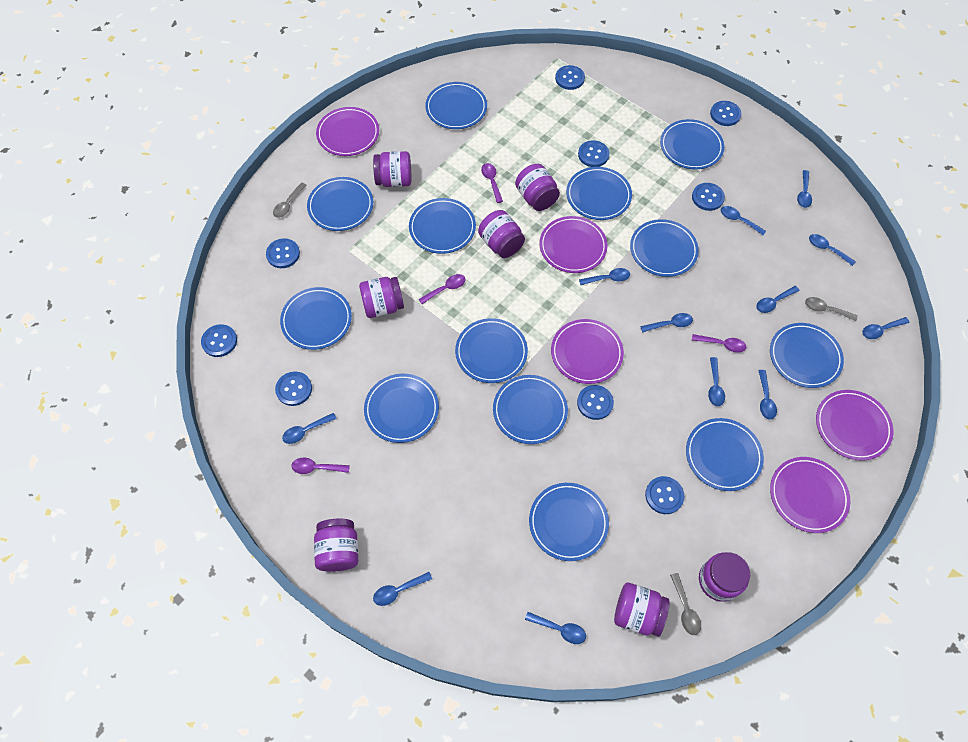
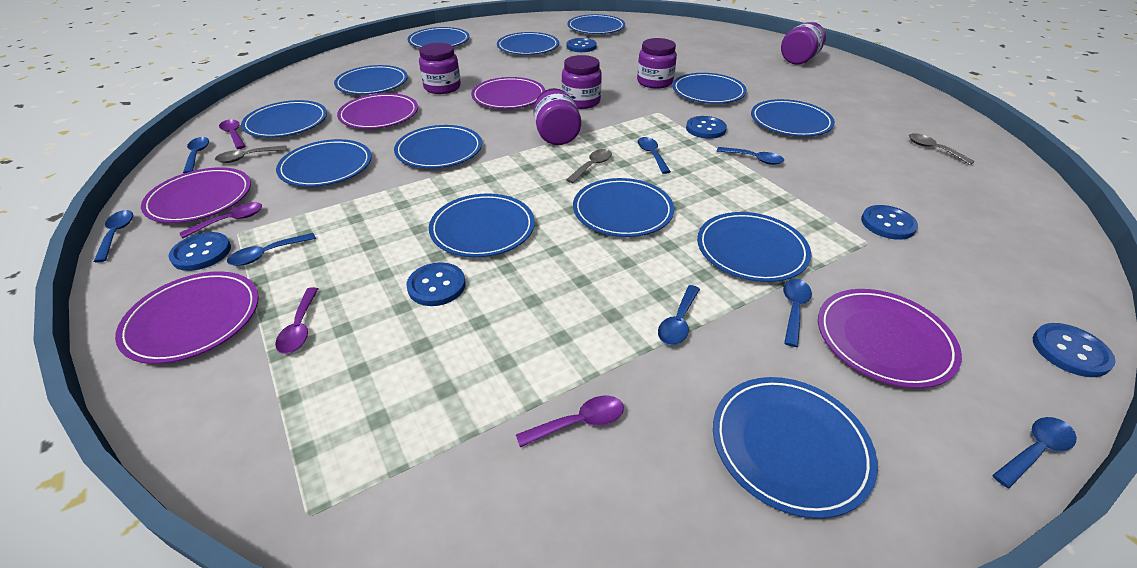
blue button: 9 -> 6
blue spoon: 12 -> 8
purple jar: 7 -> 5

